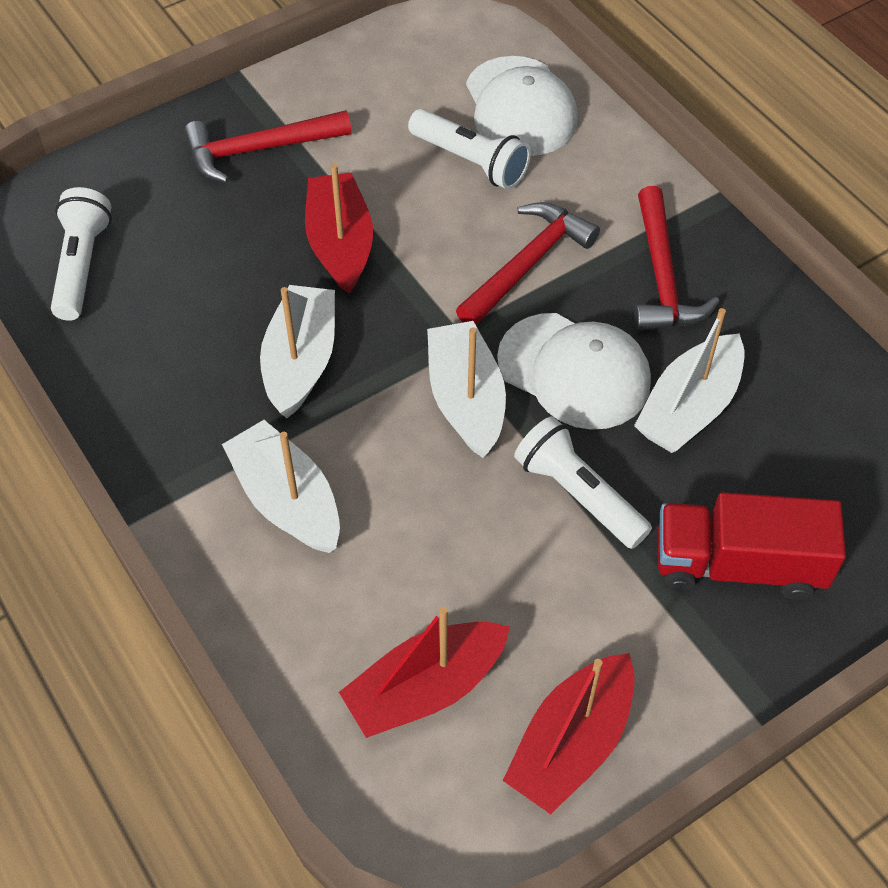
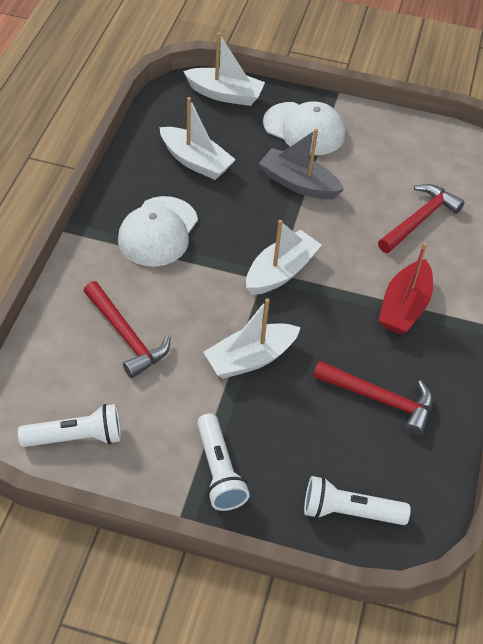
grey boat: 0 -> 1
red boat: 3 -> 1
red truck: 1 -> 0

